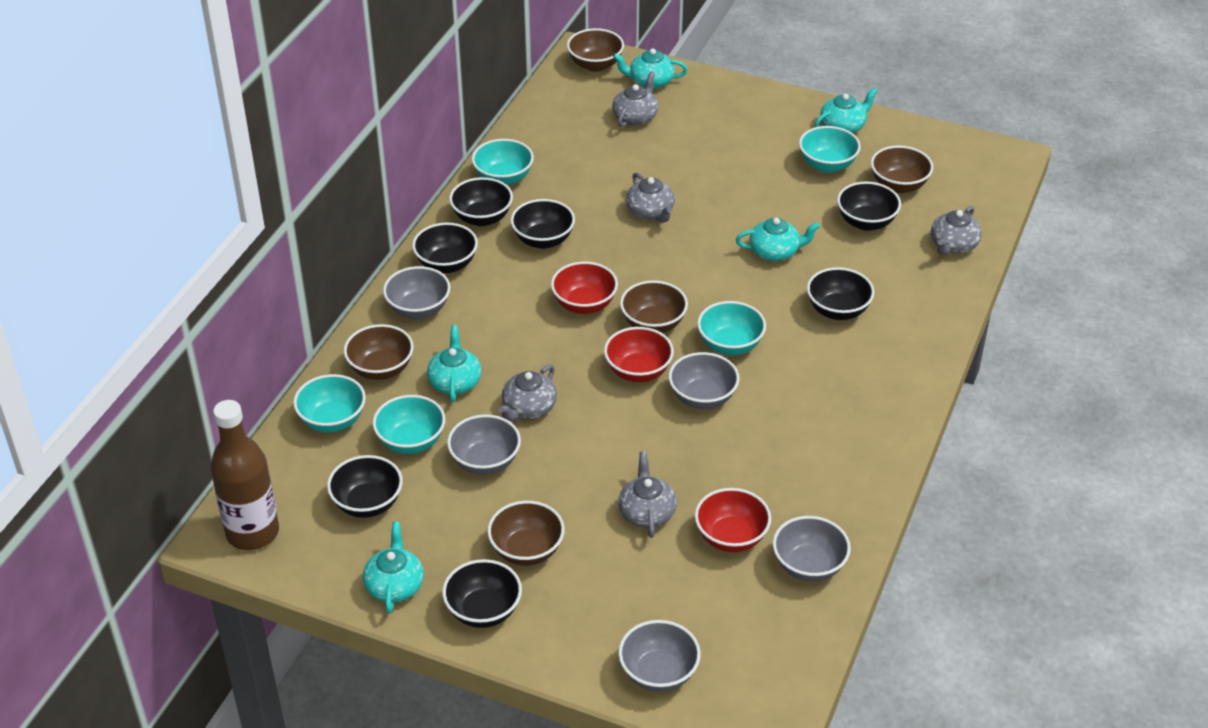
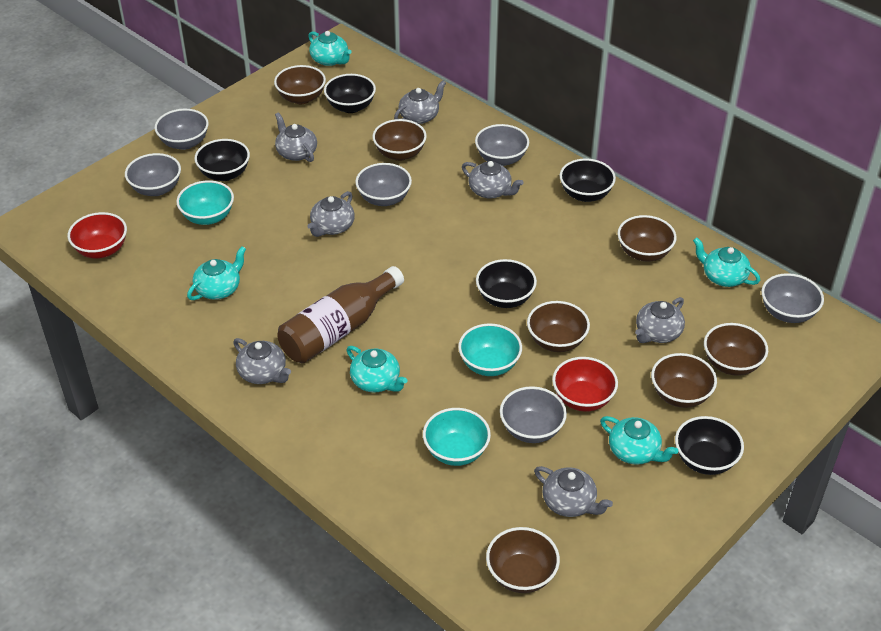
black bowl: 7 -> 5
brown bowl: 5 -> 7
grey bowl: 5 -> 6
grey teapot: 5 -> 7
red bowl: 3 -> 2
turquoise bowl: 5 -> 3

